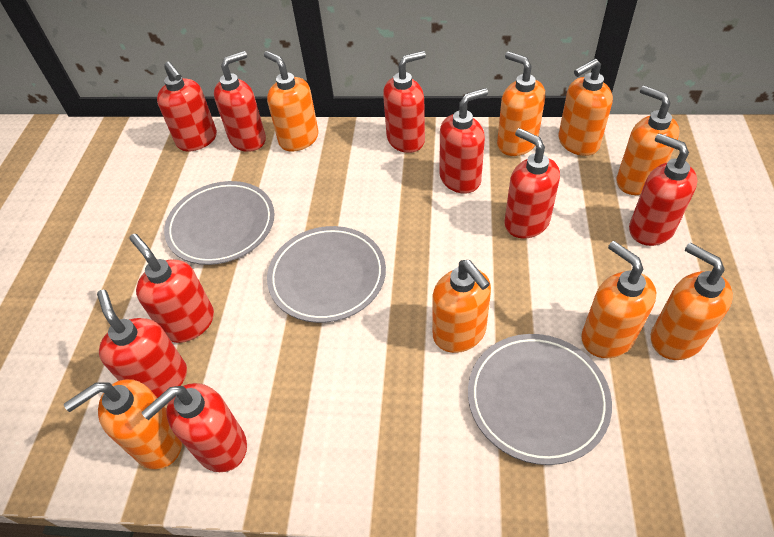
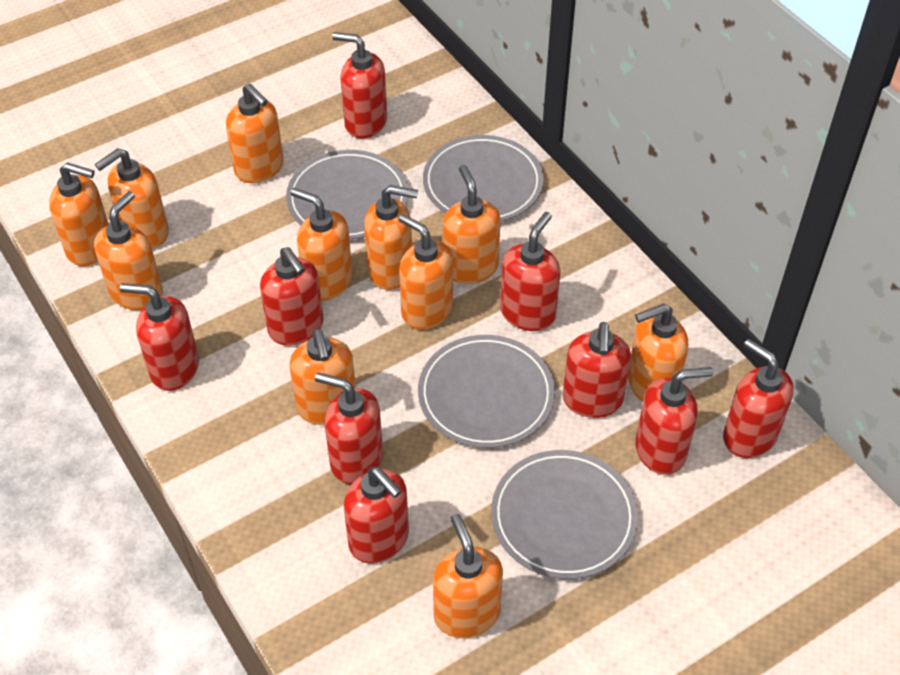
grey plate: 3 -> 4
orange soap dispenser: 8 -> 11

